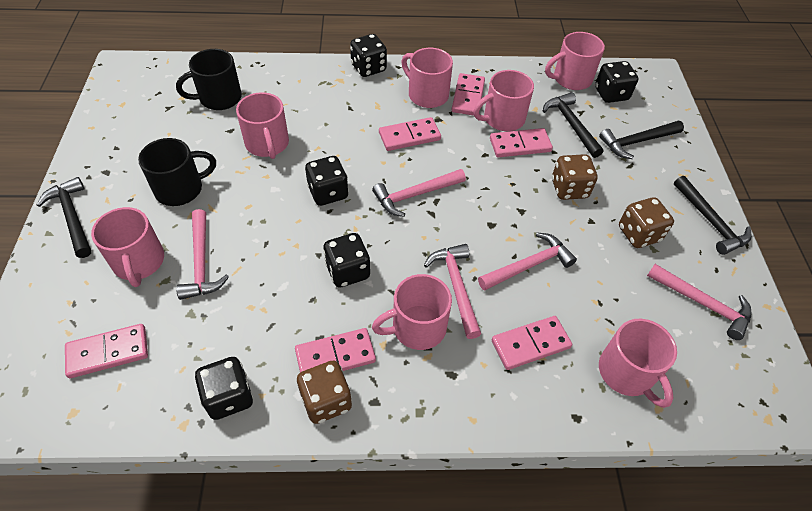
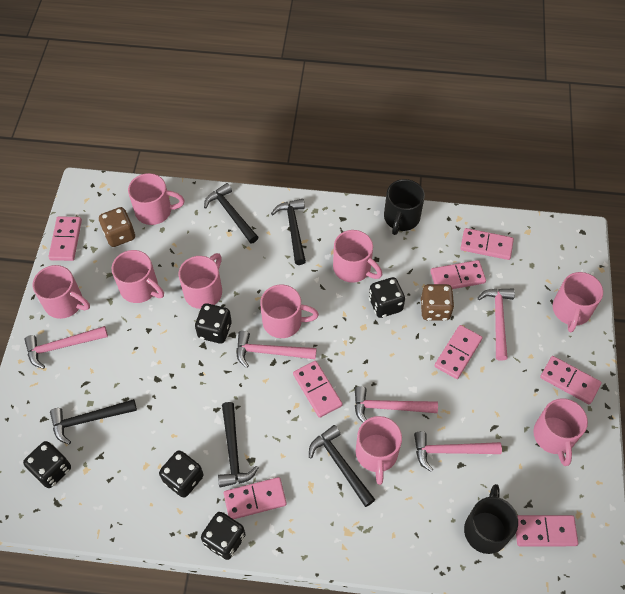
black hammer: 4 -> 5
brown dice: 3 -> 2
pink domino: 6 -> 8
pink mug: 7 -> 9

